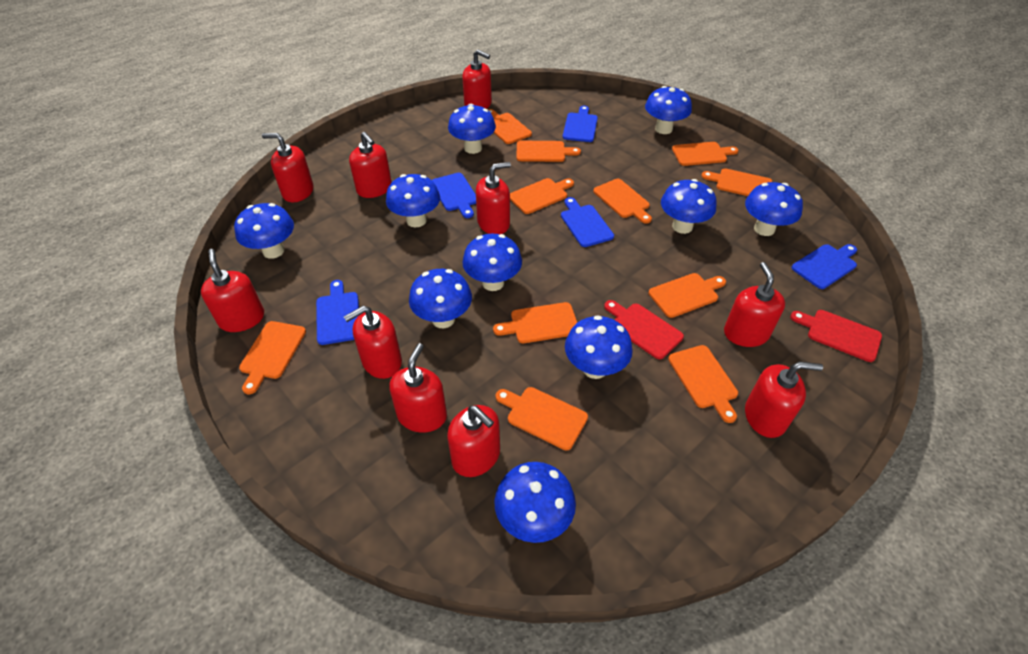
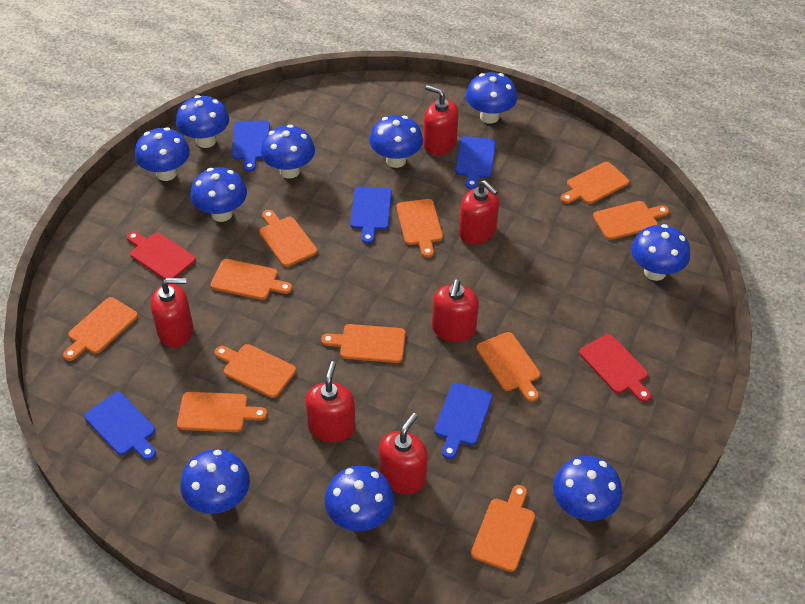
red soap dispenser: 10 -> 6

